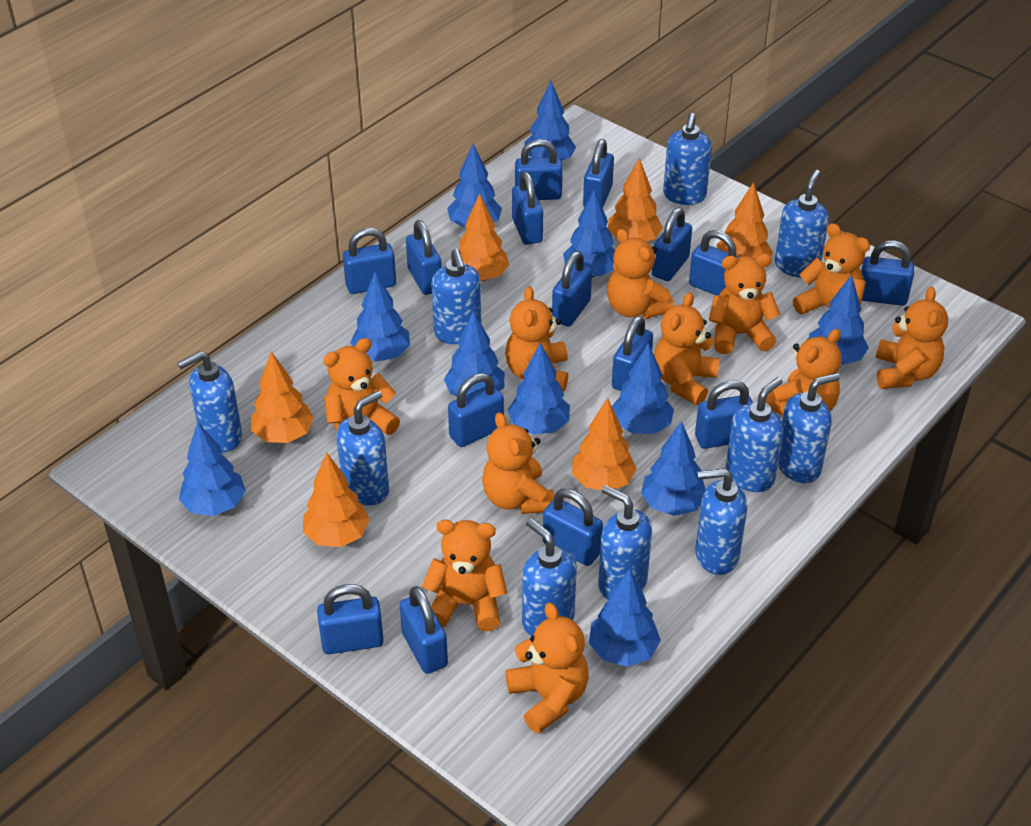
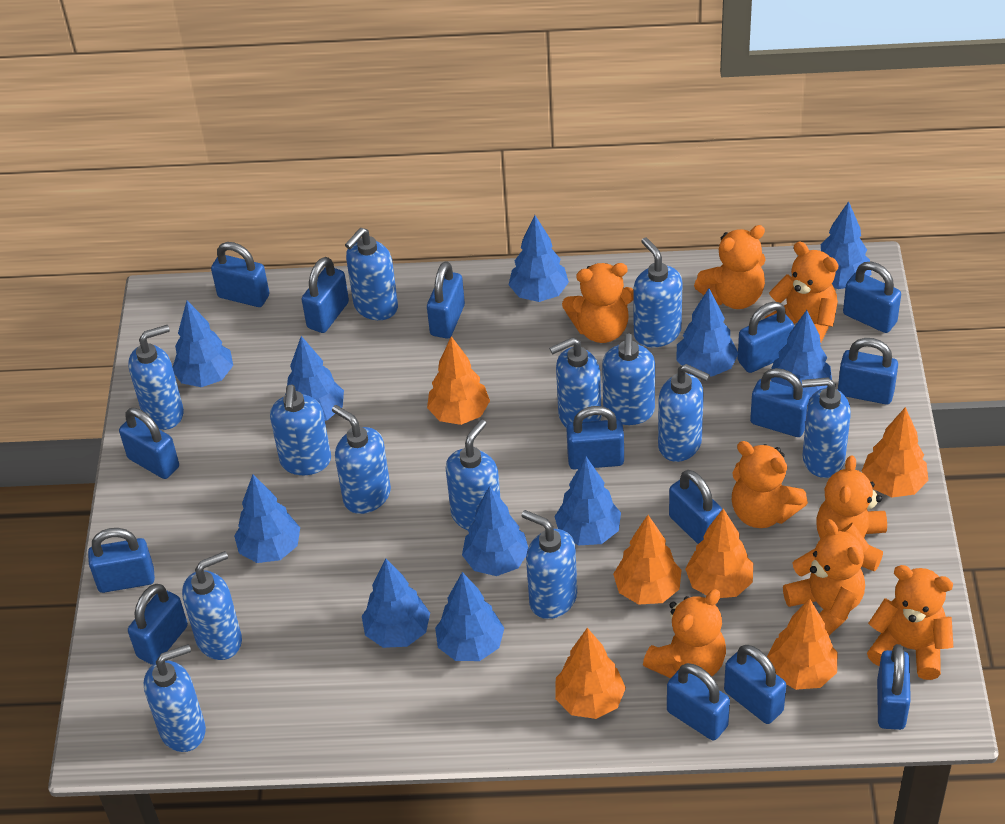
blue soap dispenser: 10 -> 13
orange teddy bear: 11 -> 8

